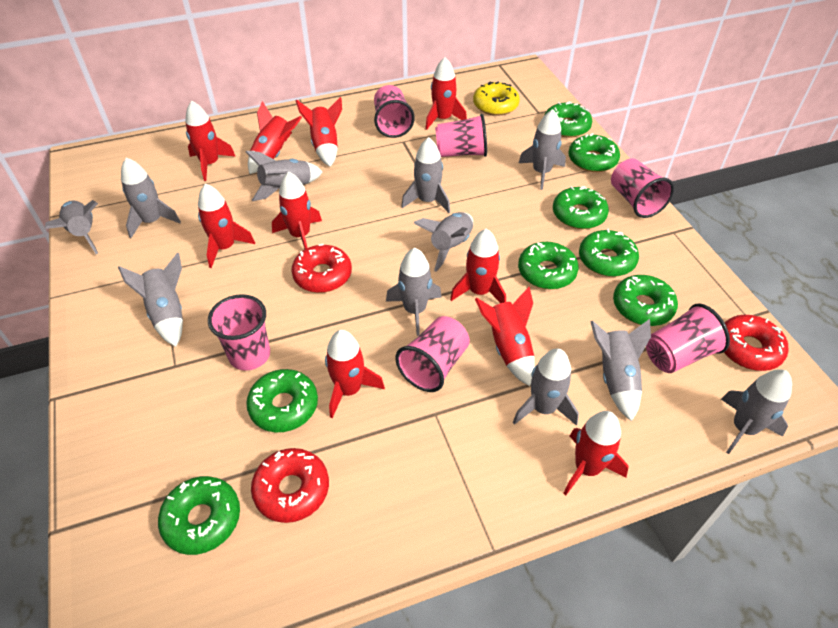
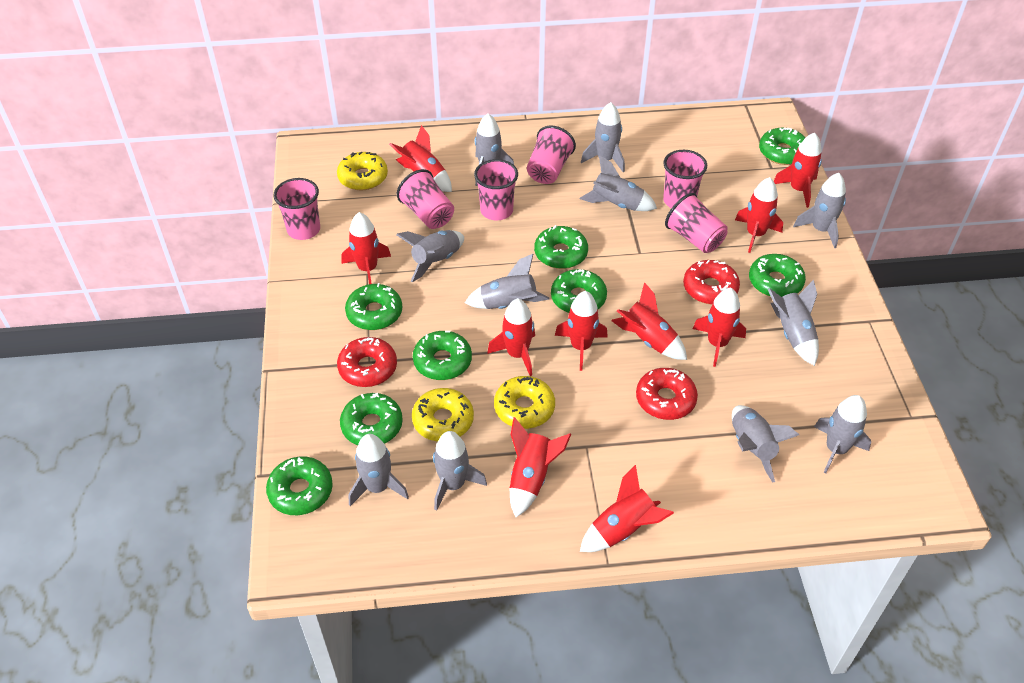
yellow donut: 1 -> 3

